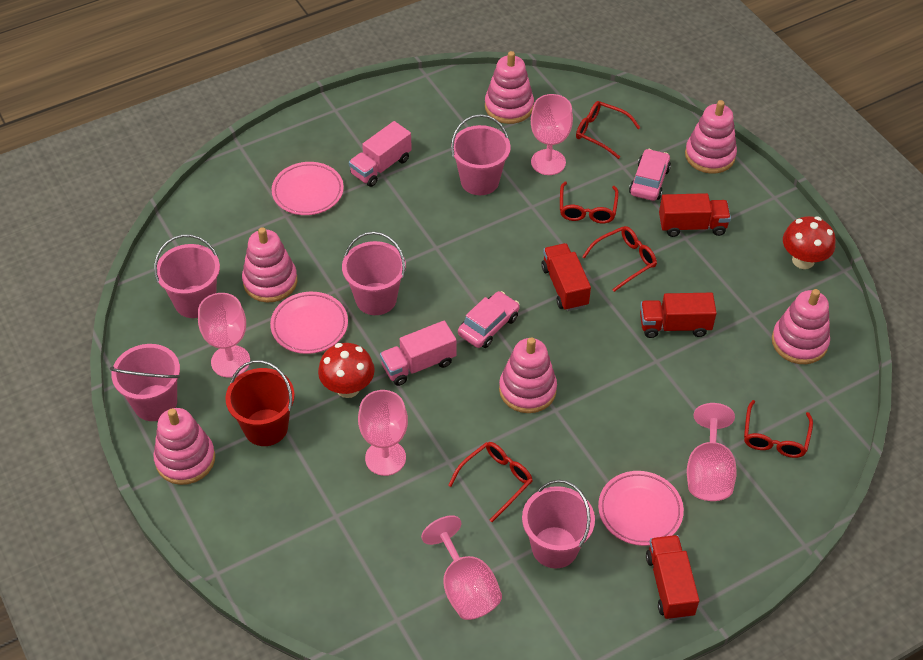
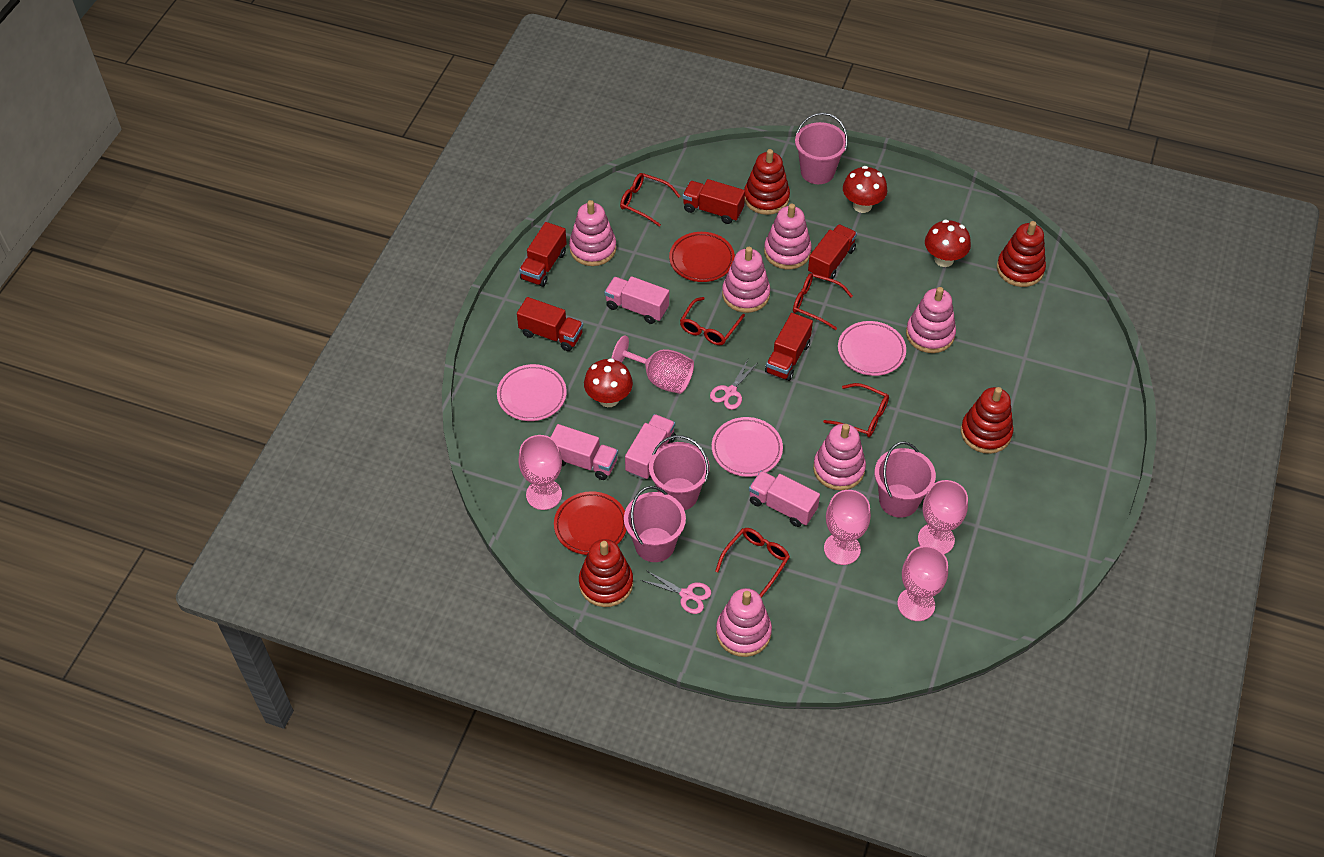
pink bucket: 5 -> 4
pink car: 2 -> 0
pink scissors: 0 -> 2
pink truck: 2 -> 4
red bucket: 1 -> 0
red mushroom: 2 -> 3
red plate: 0 -> 2
red stacking toy: 0 -> 4
red truck: 4 -> 5

